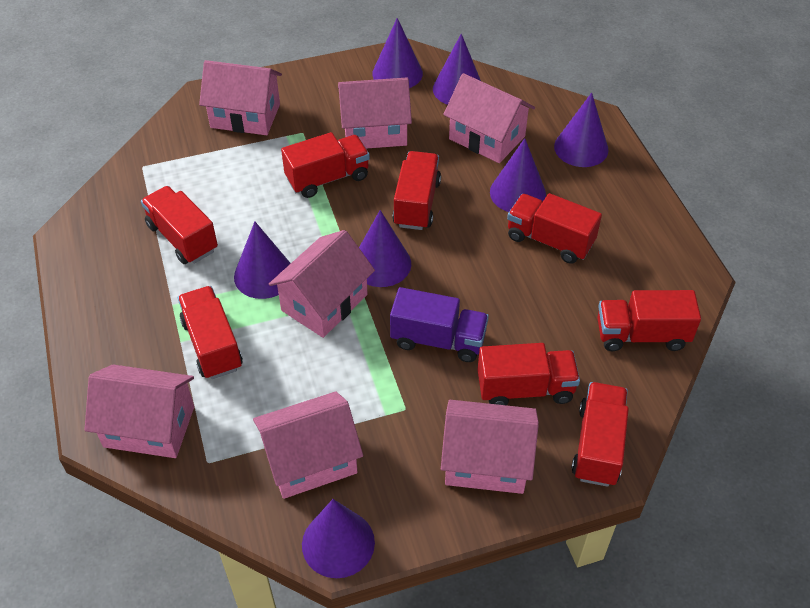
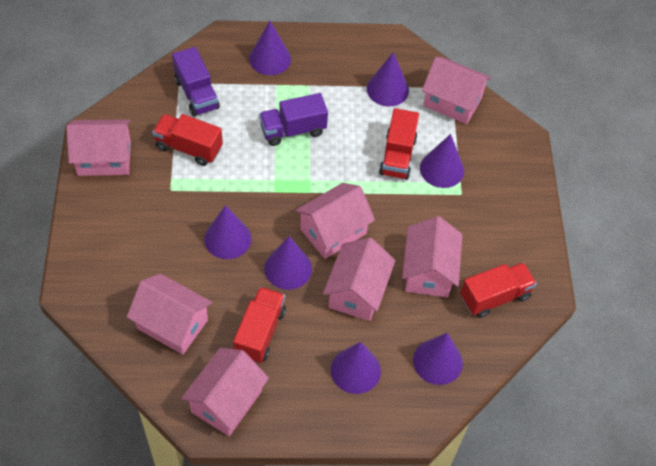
purple truck: 1 -> 2
red truck: 8 -> 4

